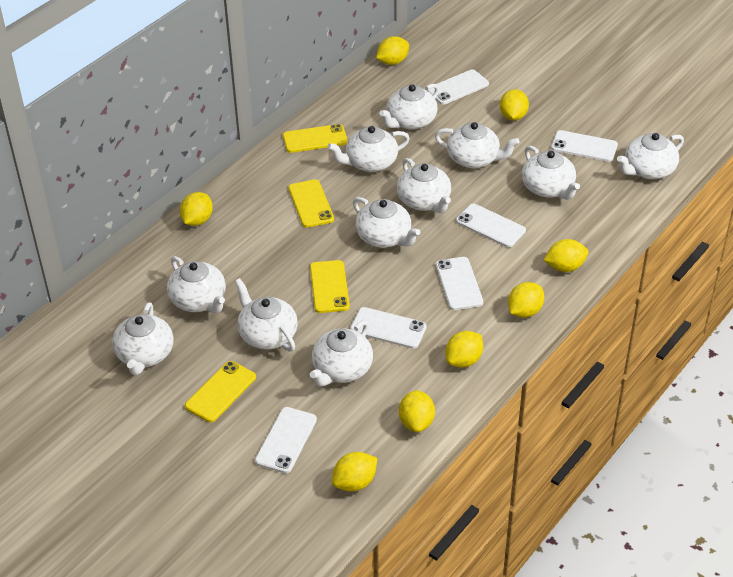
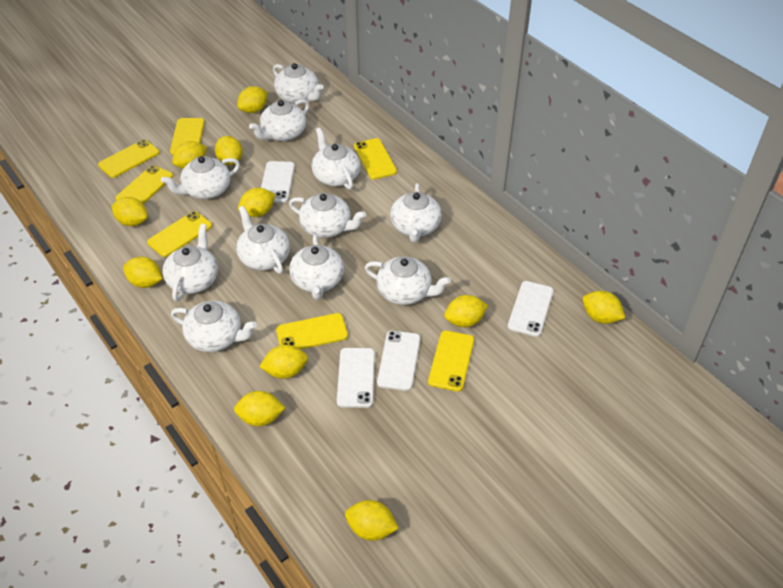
white phone: 6 -> 4
yellow lemon: 8 -> 11
yellow phone: 4 -> 7

